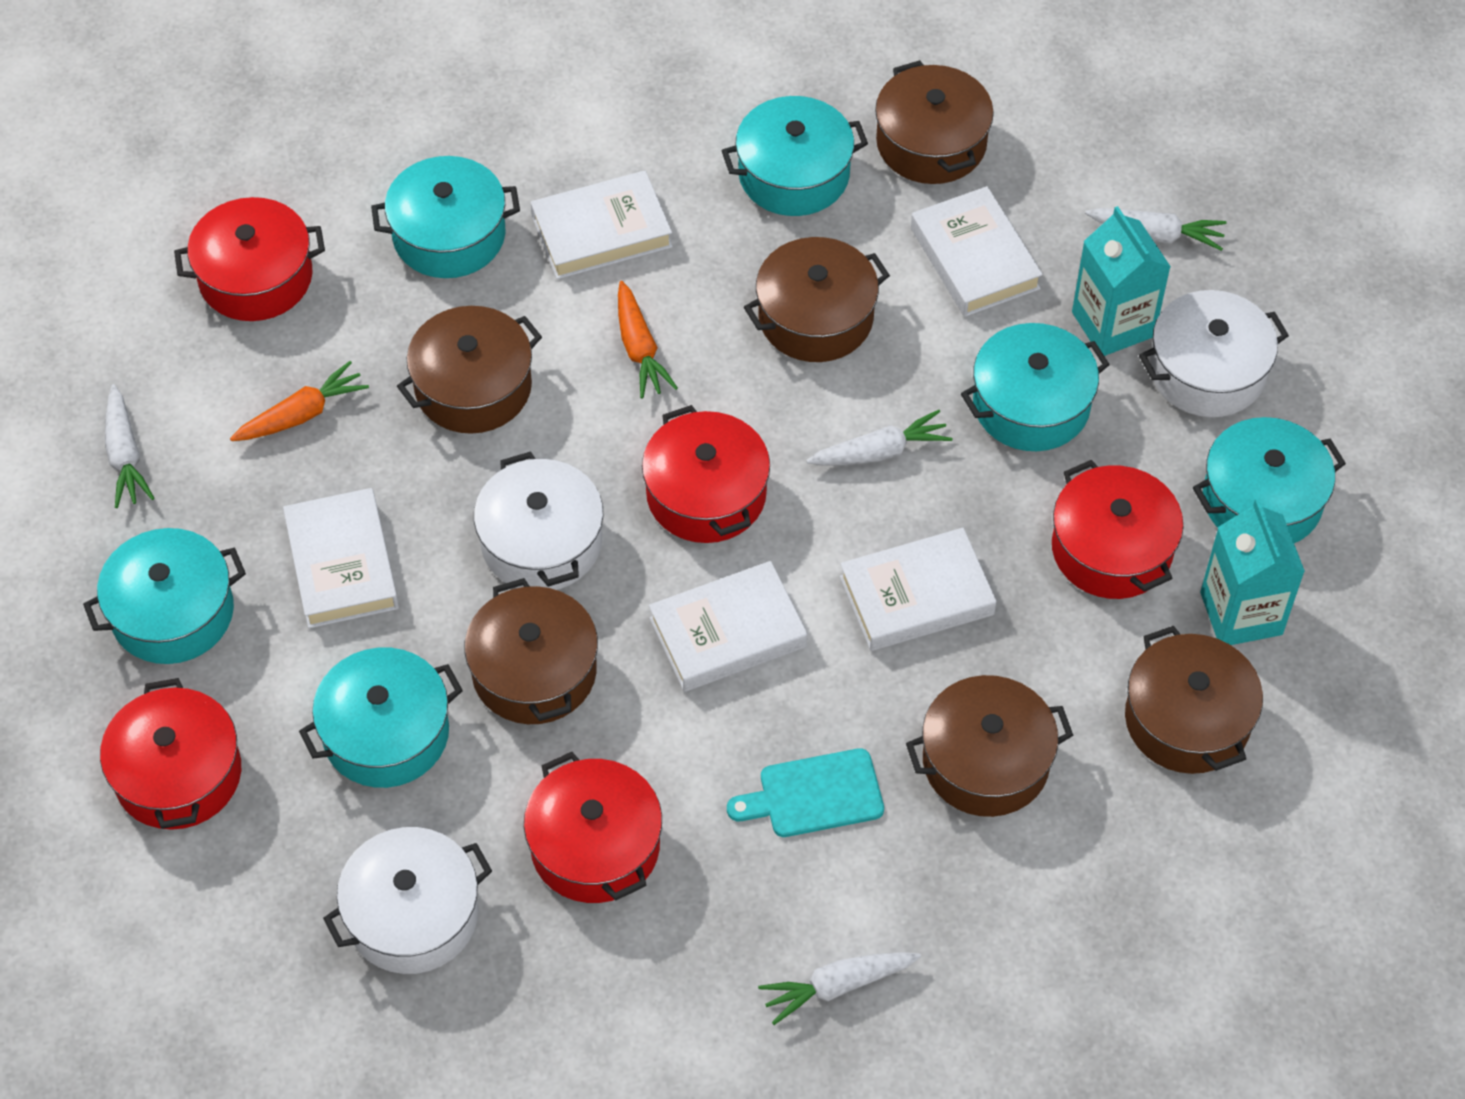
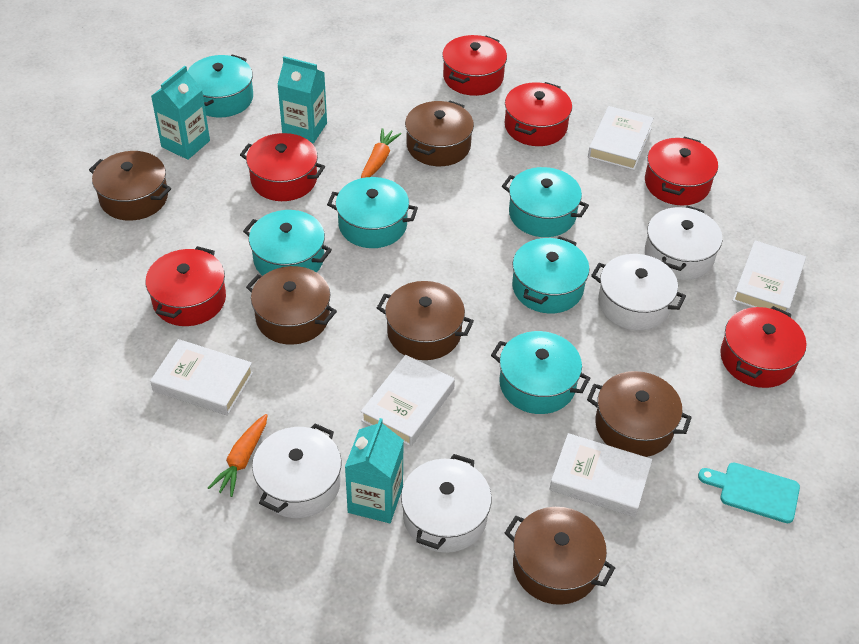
red pot: 5 -> 6
turquoise carton: 2 -> 3
white carrot: 4 -> 0
white pot: 3 -> 4

